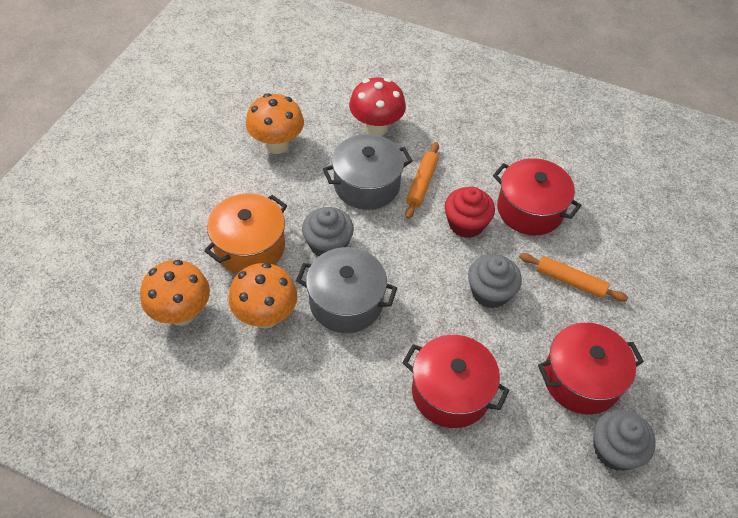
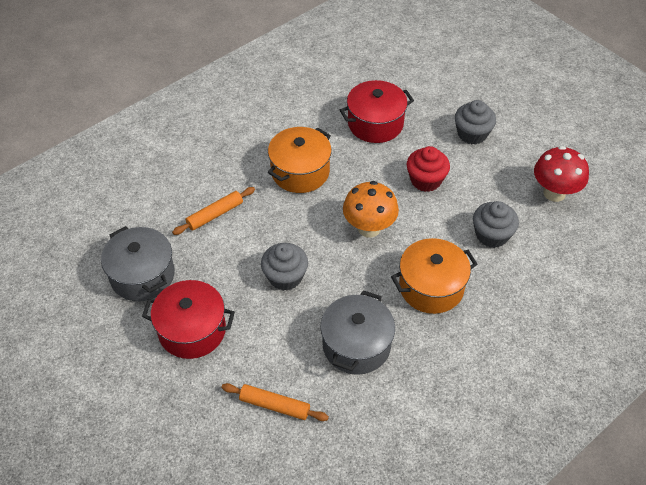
orange mushroom: 3 -> 1
orange pot: 1 -> 2
red pot: 3 -> 2

